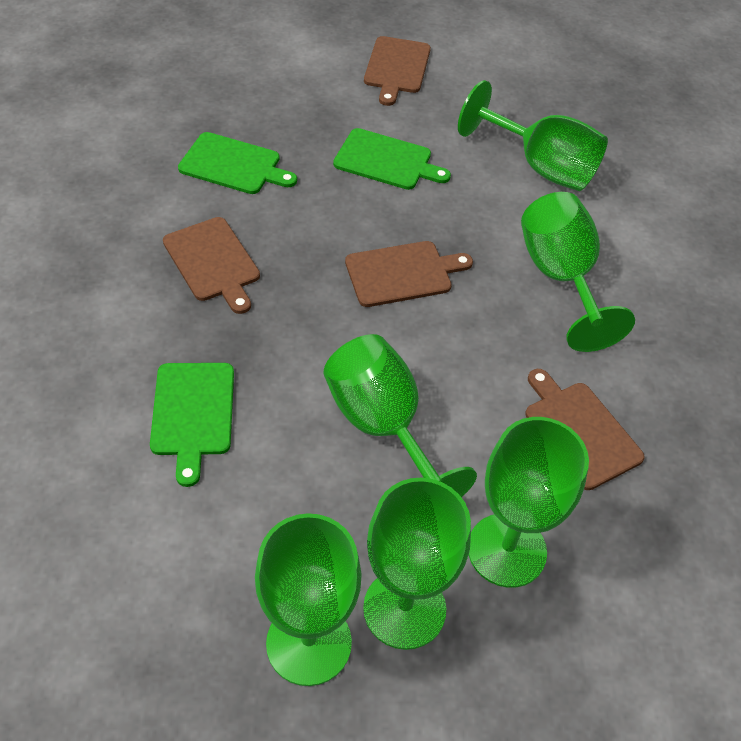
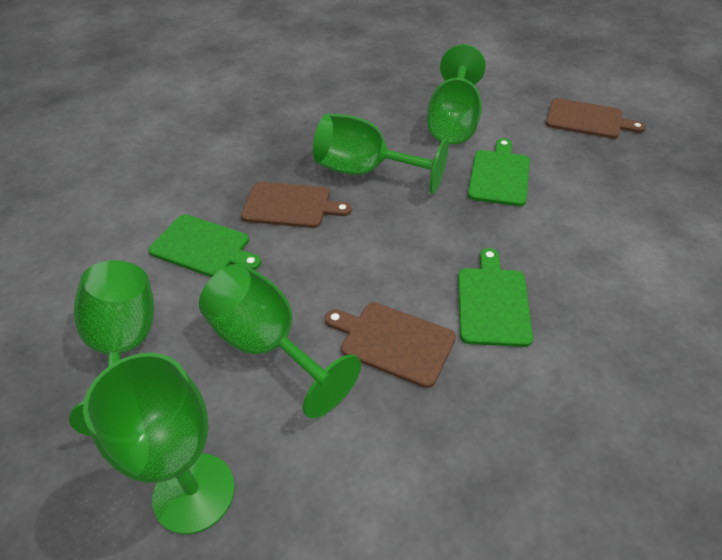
brown cutting board: 4 -> 3
green goblet: 6 -> 5

